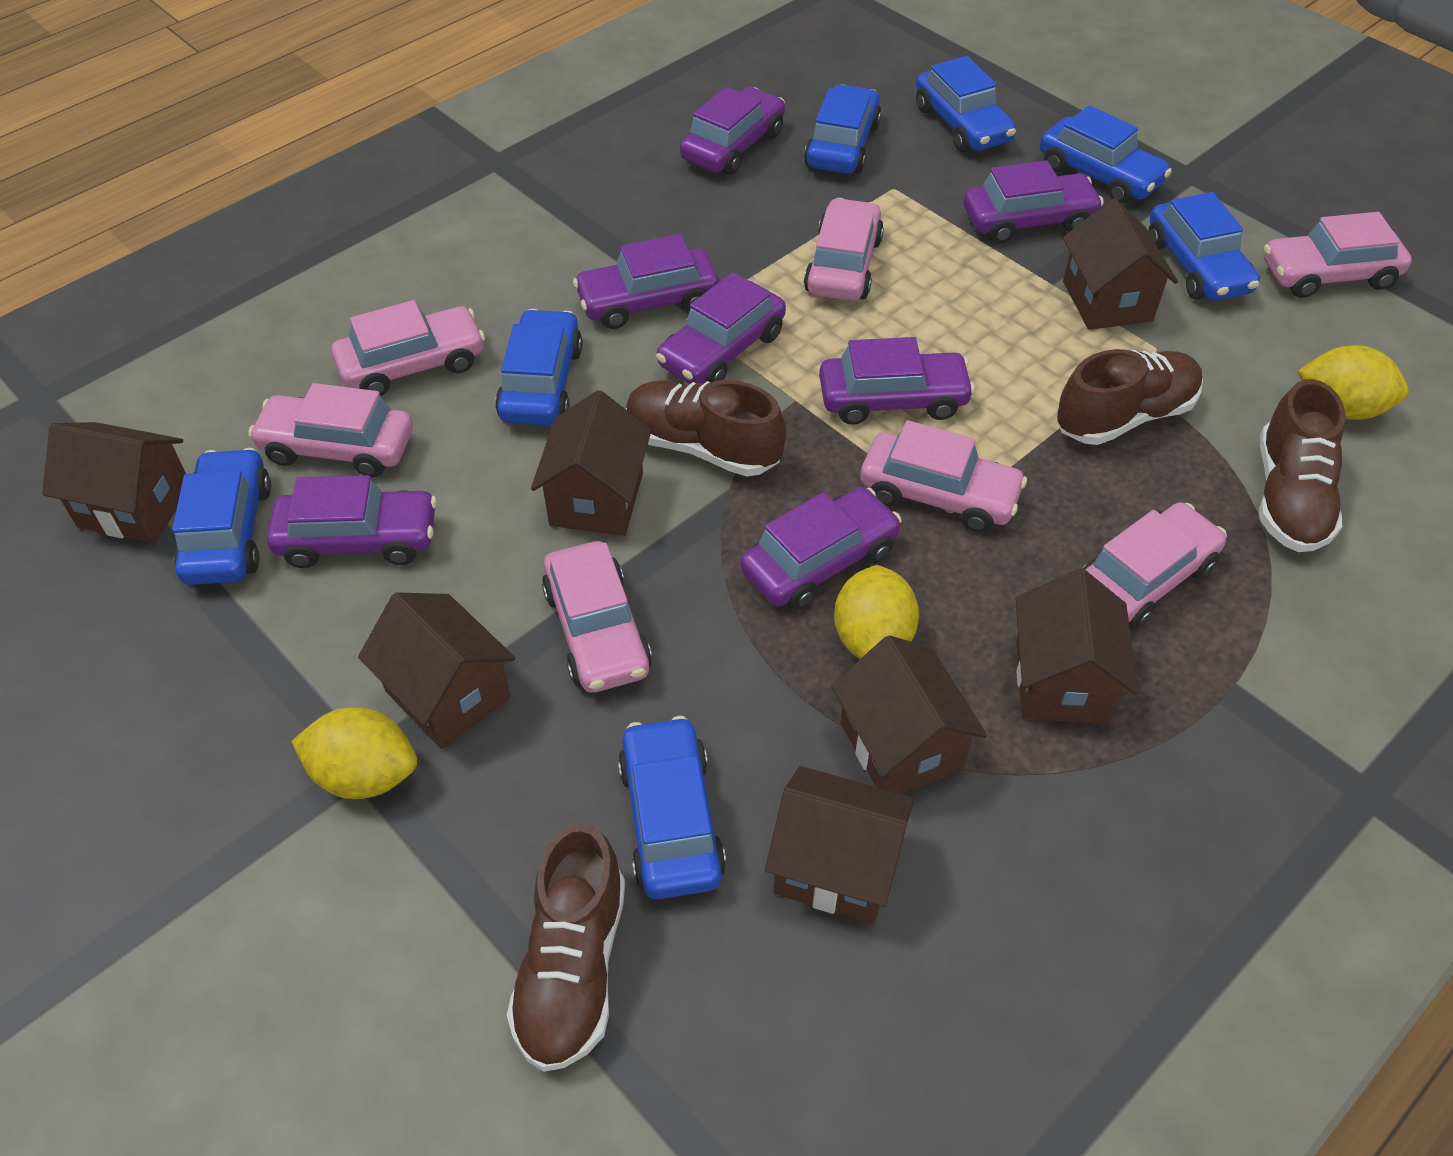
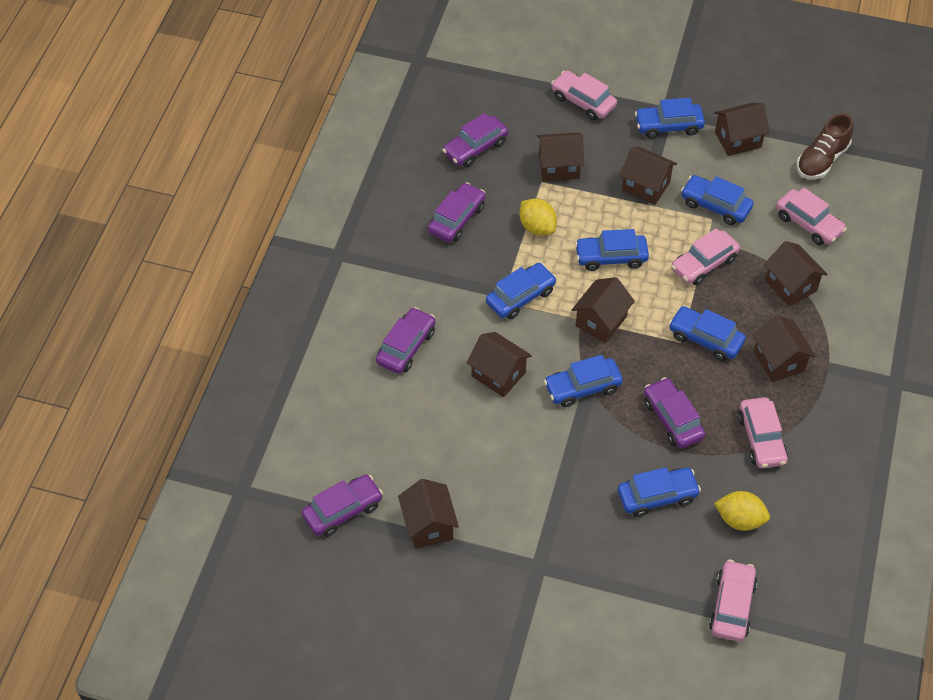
brown house: 7 -> 8
brown shoe: 4 -> 1
pink car: 7 -> 5
purple car: 7 -> 5
yellow lemon: 3 -> 2

